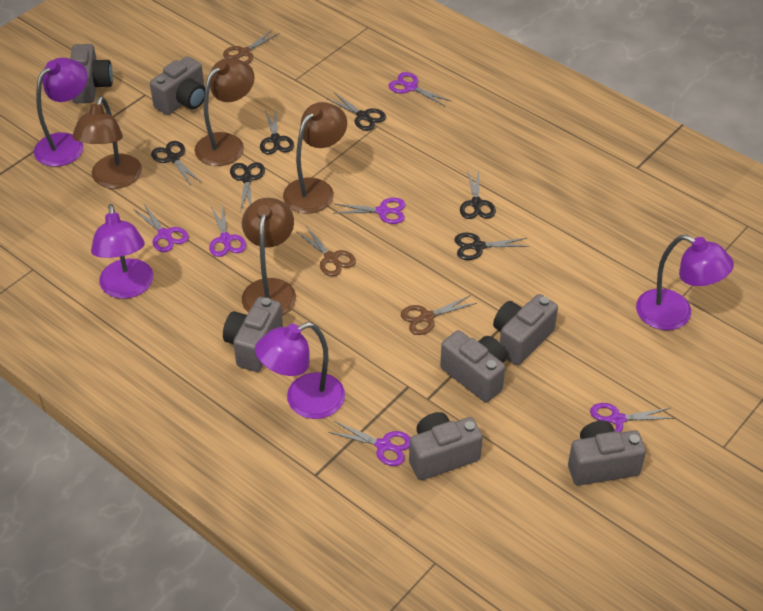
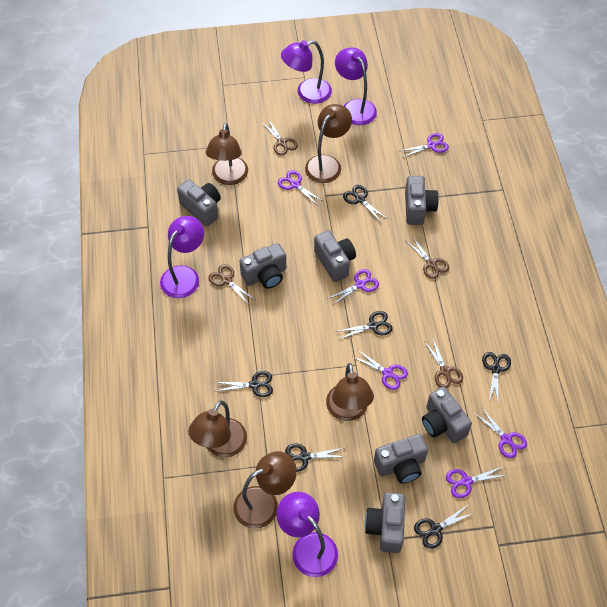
brown lamp: 4 -> 5
brown scissors: 3 -> 4

